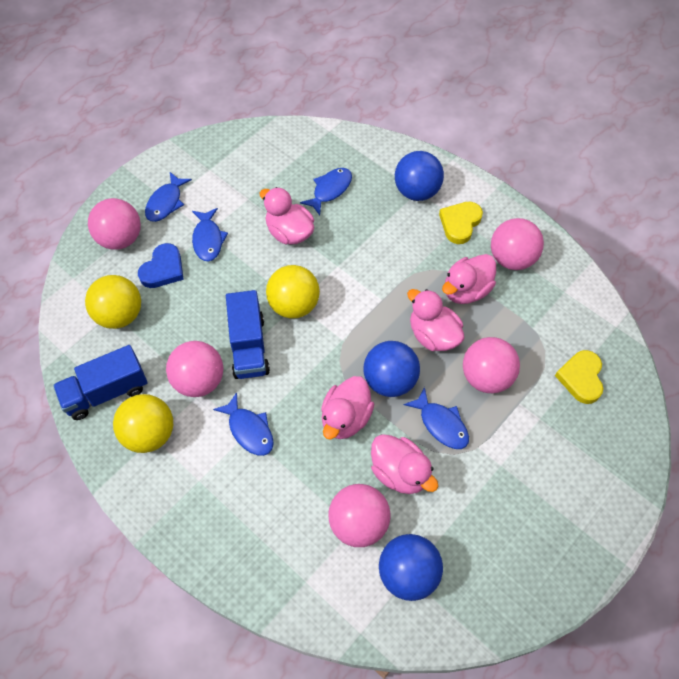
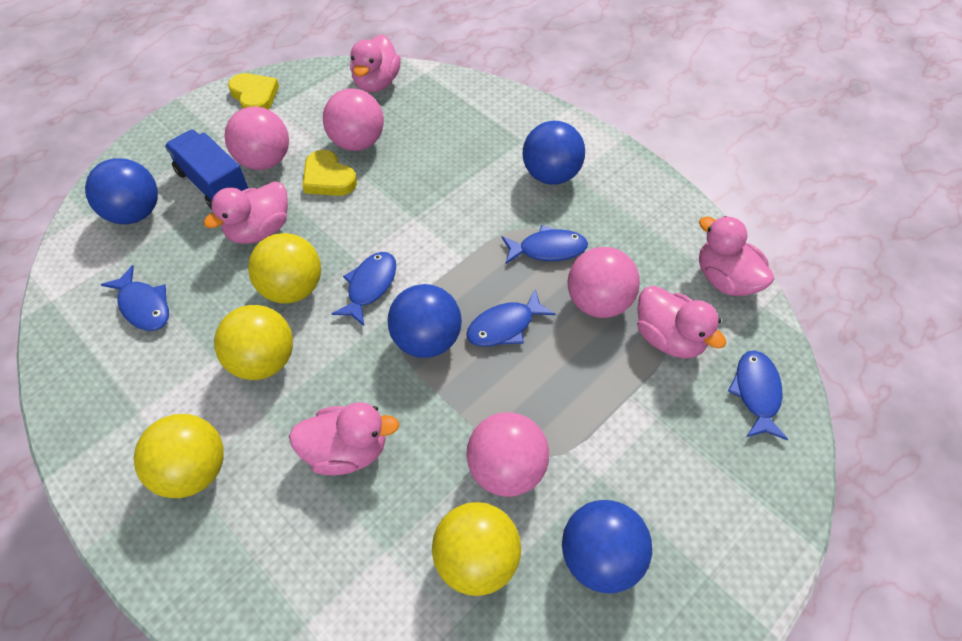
blue ball: 3 -> 4
blue heart: 1 -> 0
blue truck: 2 -> 1
pink ball: 5 -> 4
yellow ball: 3 -> 4

